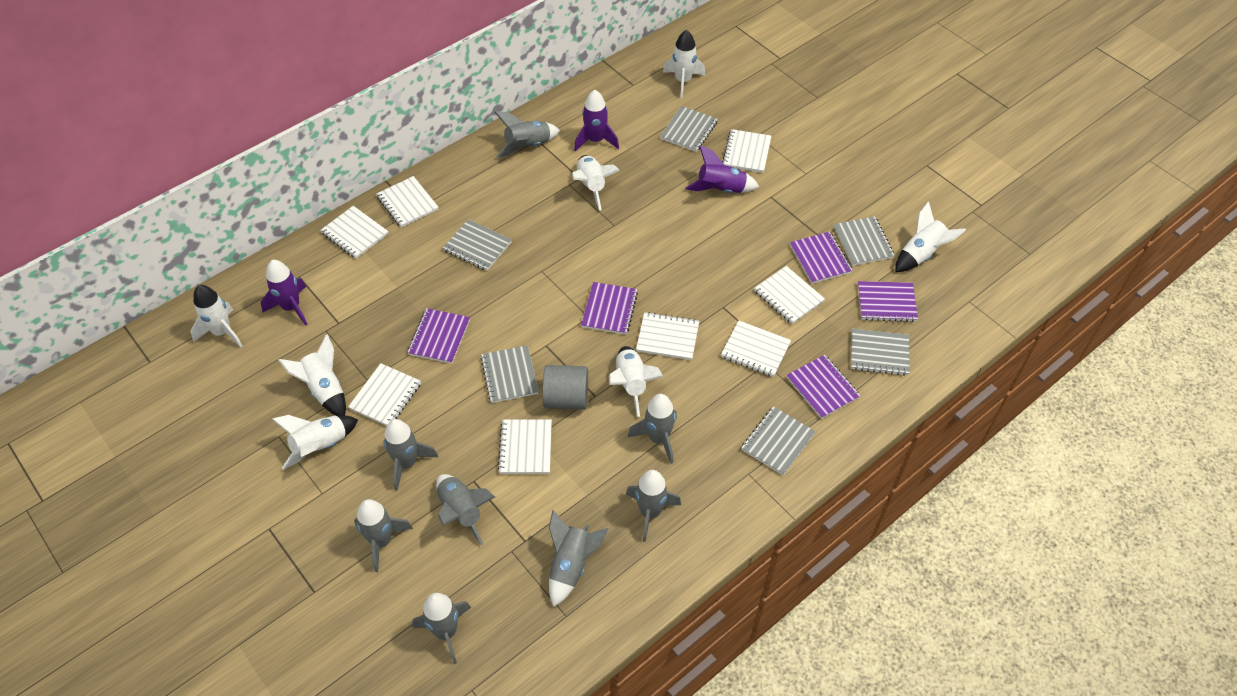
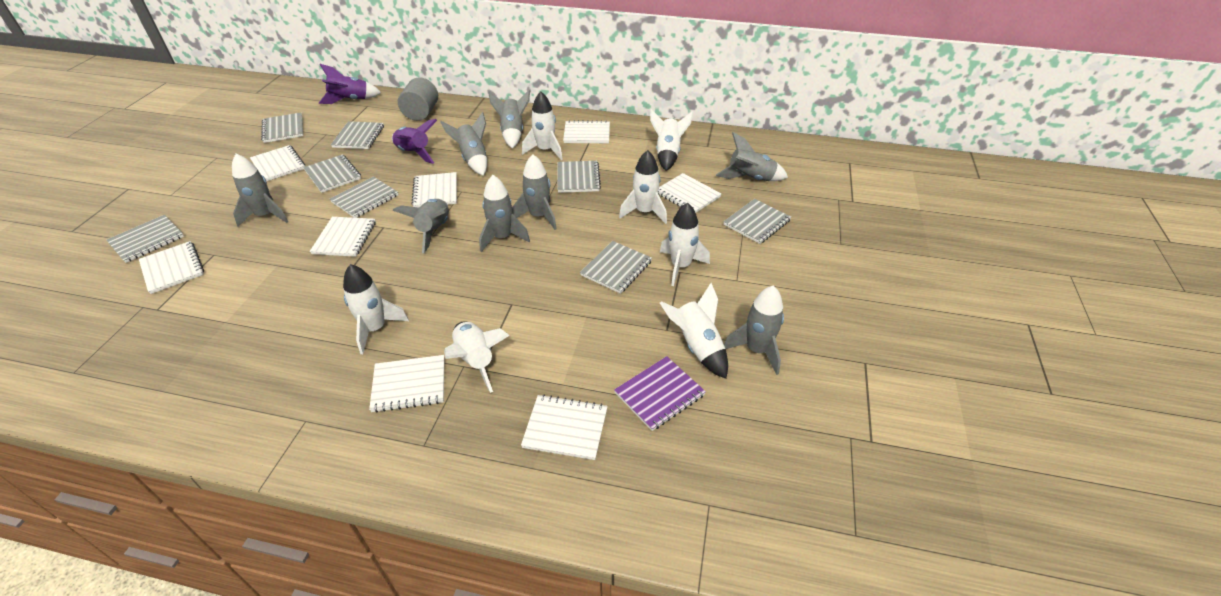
grey notebook: 6 -> 8
purple notebook: 5 -> 1
purple rocket: 3 -> 2

